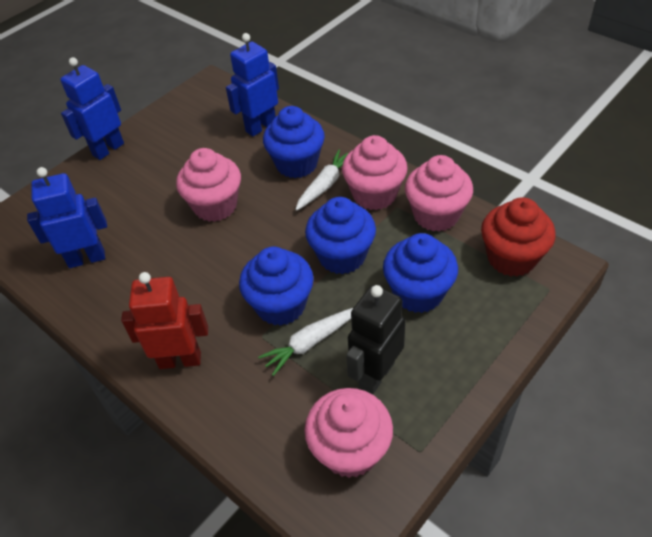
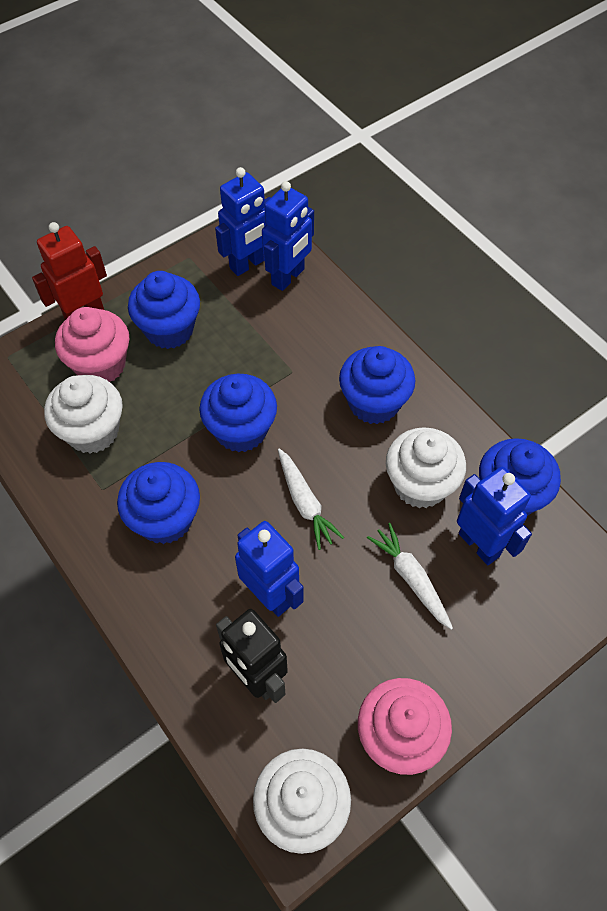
blue cupcake: 4 -> 5
blue robot: 3 -> 4
pink cupcake: 4 -> 2
red cupcake: 1 -> 0
white cupcake: 0 -> 3

